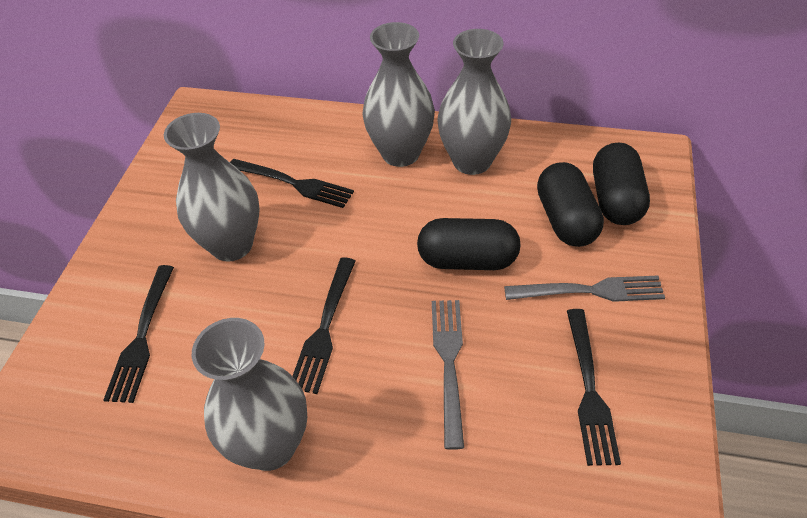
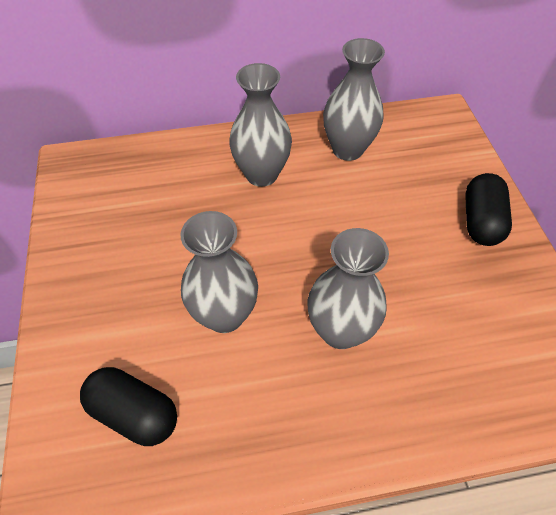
black capsule: 3 -> 2
black fork: 4 -> 0
grey fork: 2 -> 0

